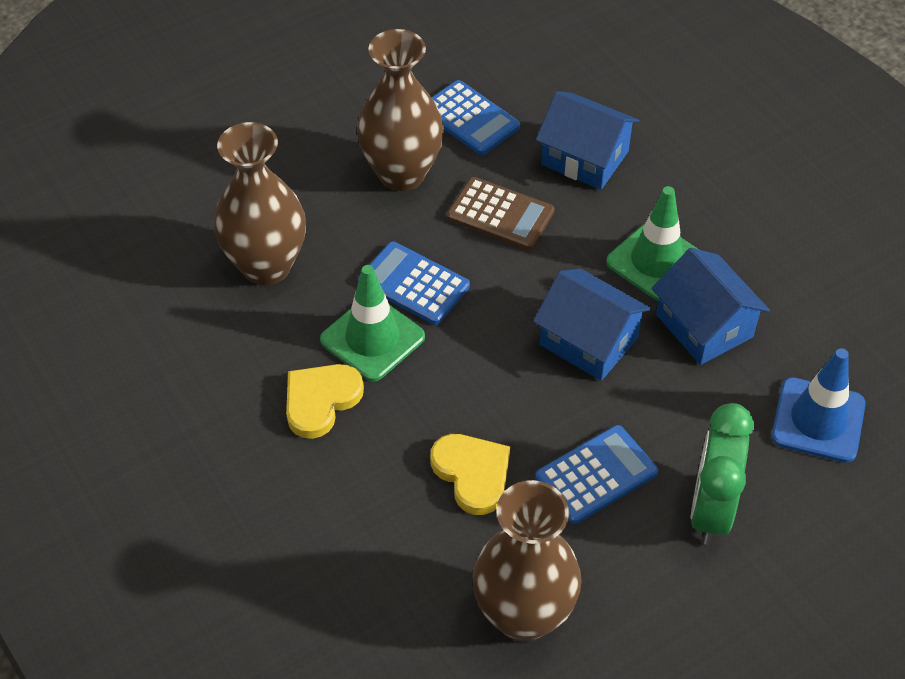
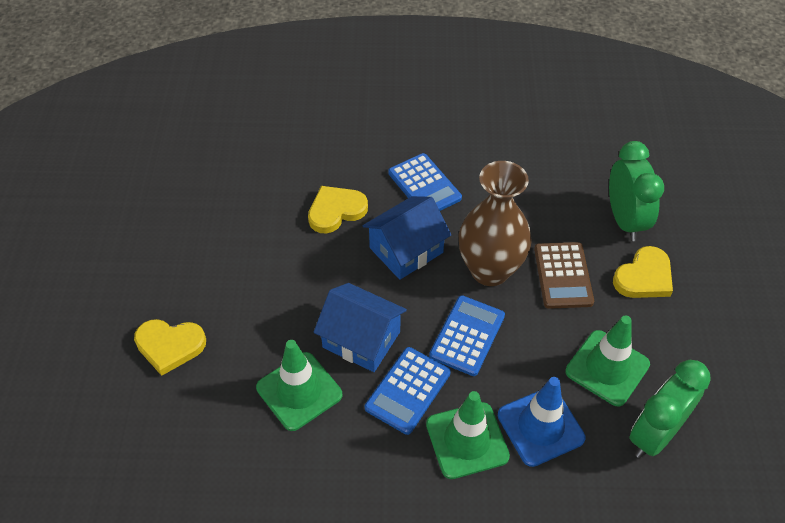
blue house: 3 -> 2
brown vase: 3 -> 1
green clock: 1 -> 2
green traffic cone: 2 -> 3
yellow heart: 2 -> 3

